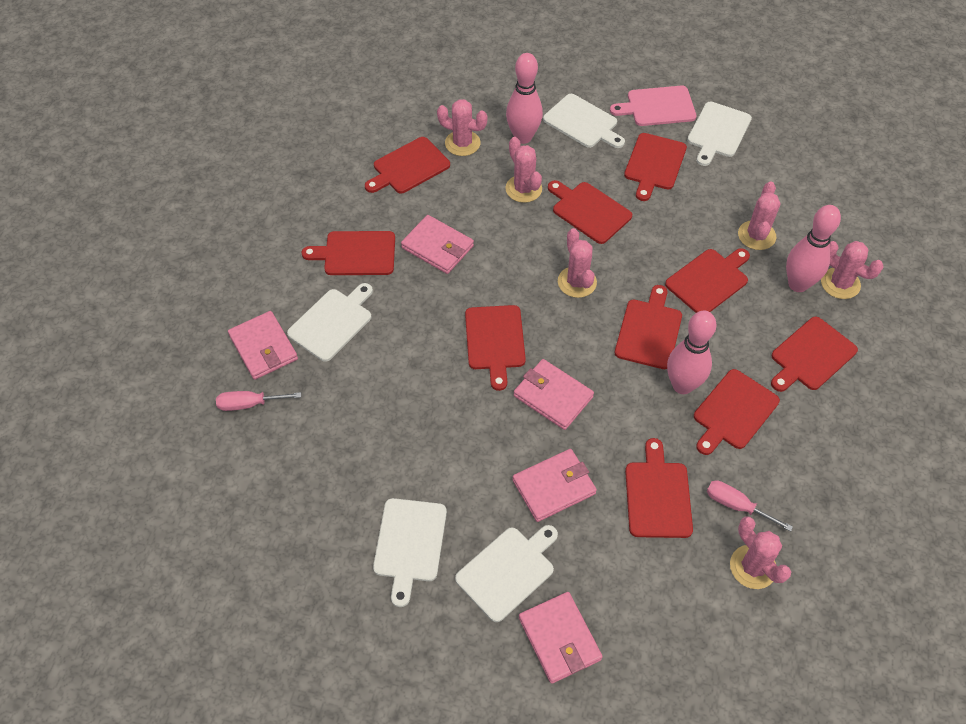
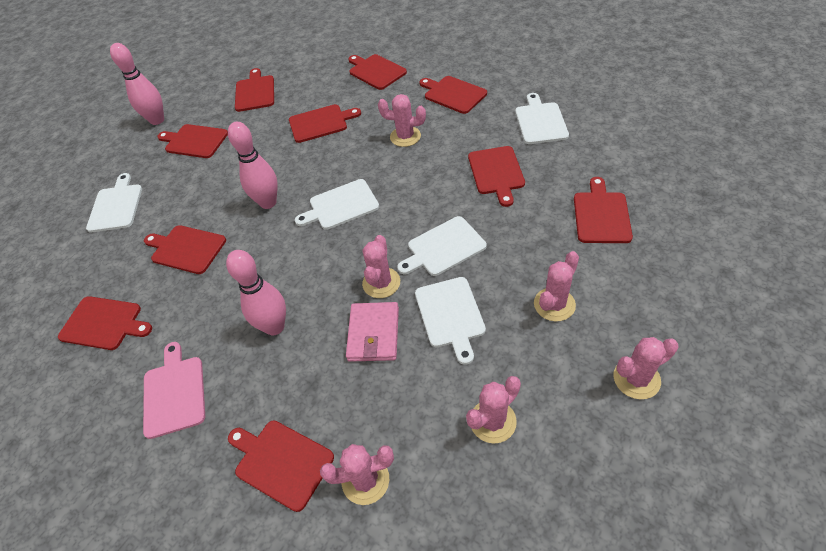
pink screwdriver: 2 -> 0
pink wallet: 5 -> 1

